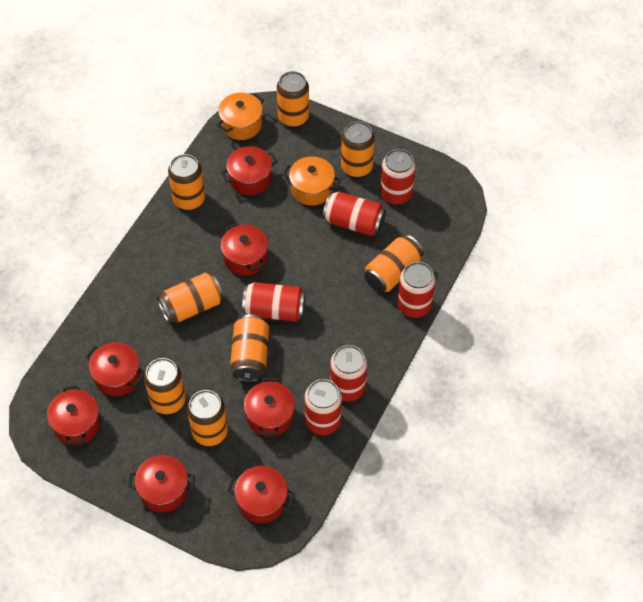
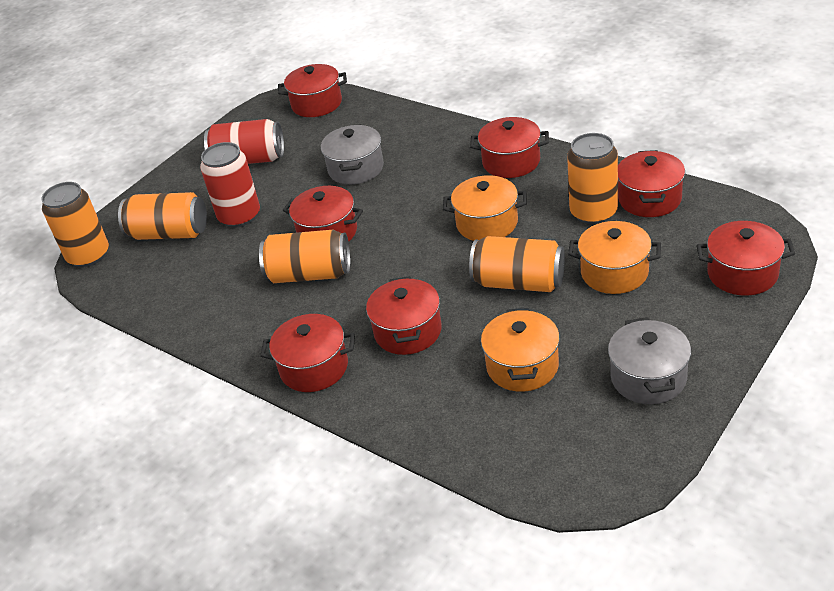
grey pot: 0 -> 2
orange can: 8 -> 5
orange pot: 2 -> 3
red can: 6 -> 2

